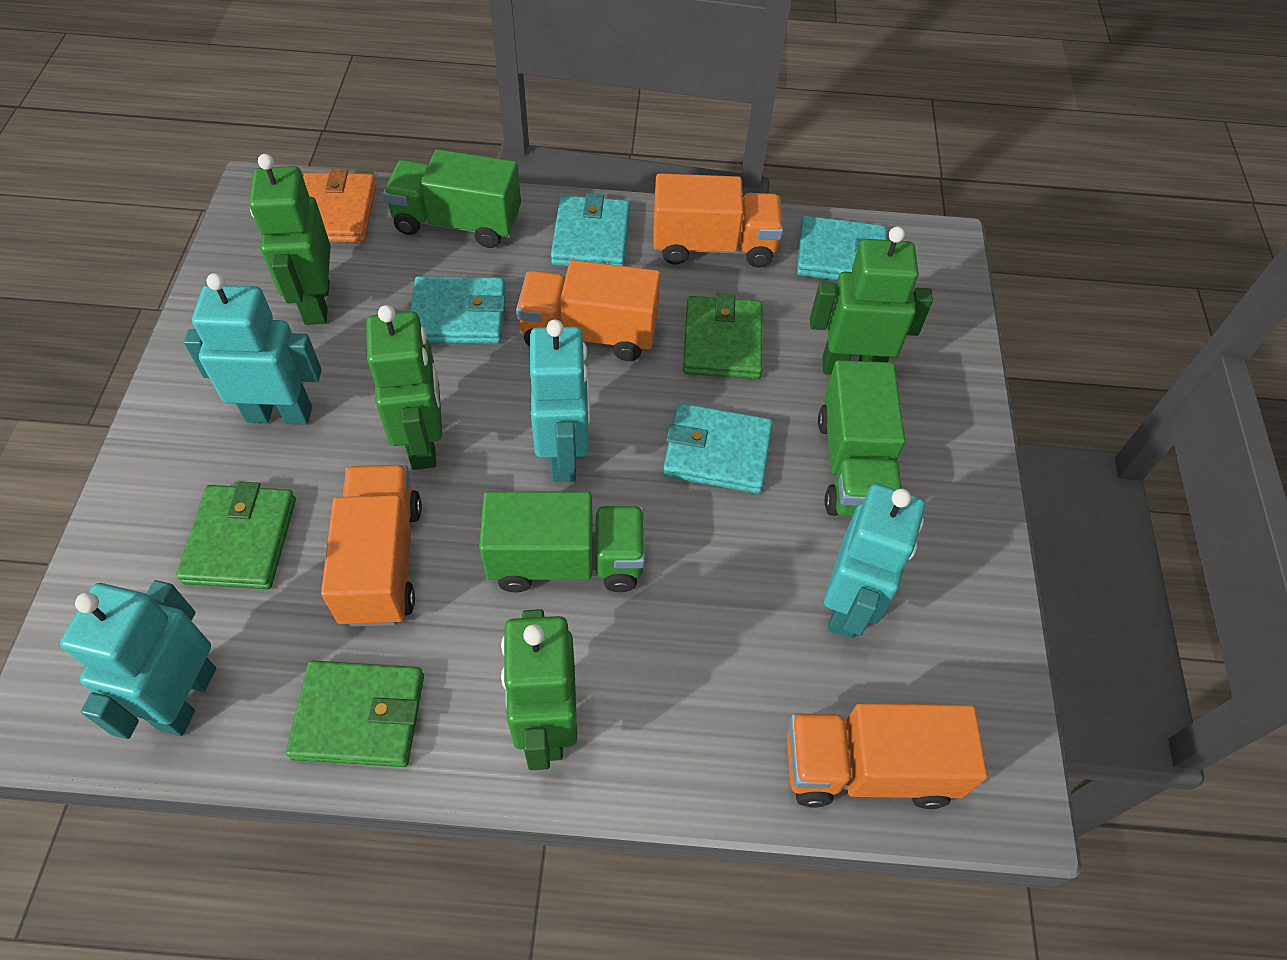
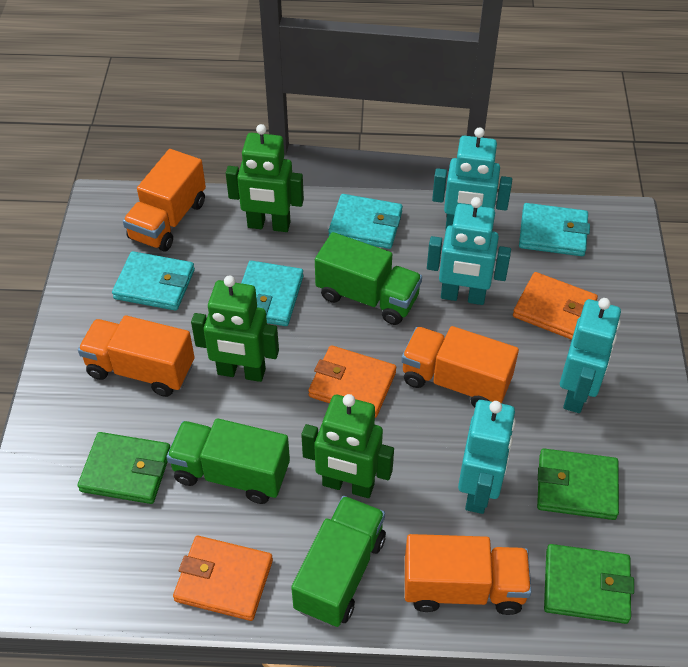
green robot: 4 -> 3
orange wallet: 1 -> 3

